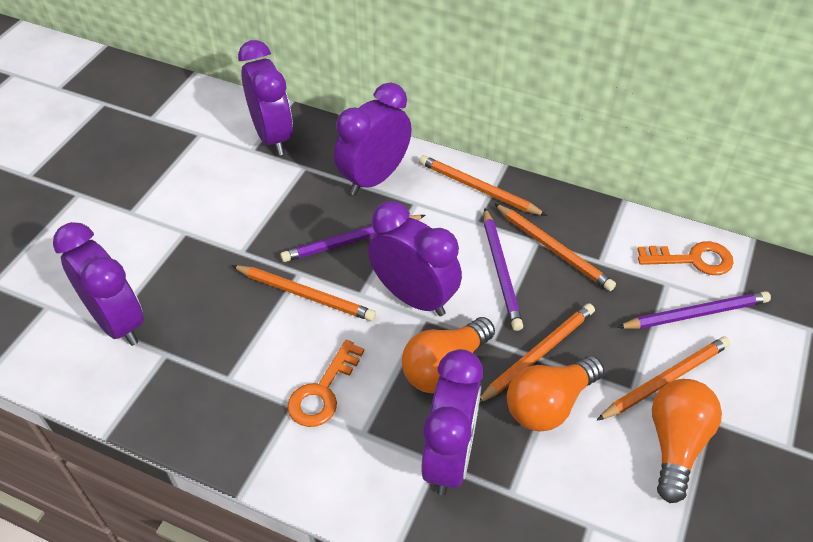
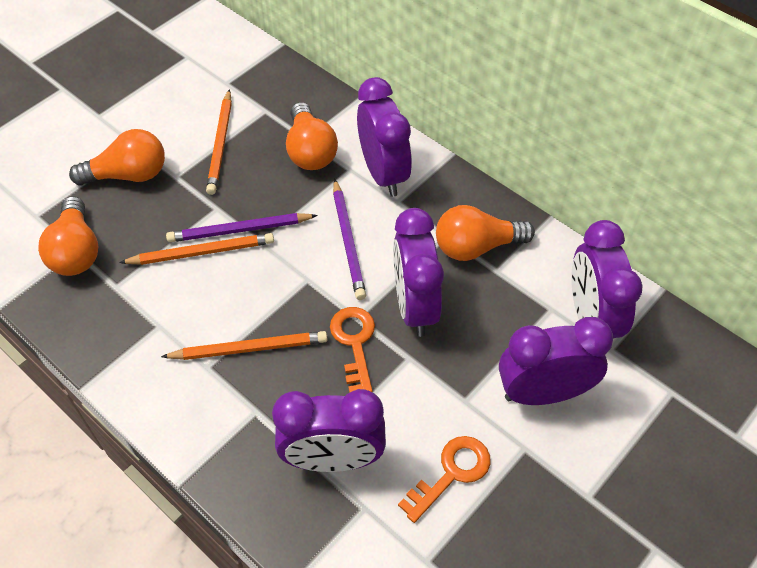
orange light bulb: 3 -> 4
orange pencil: 5 -> 3
purple pencil: 3 -> 2

